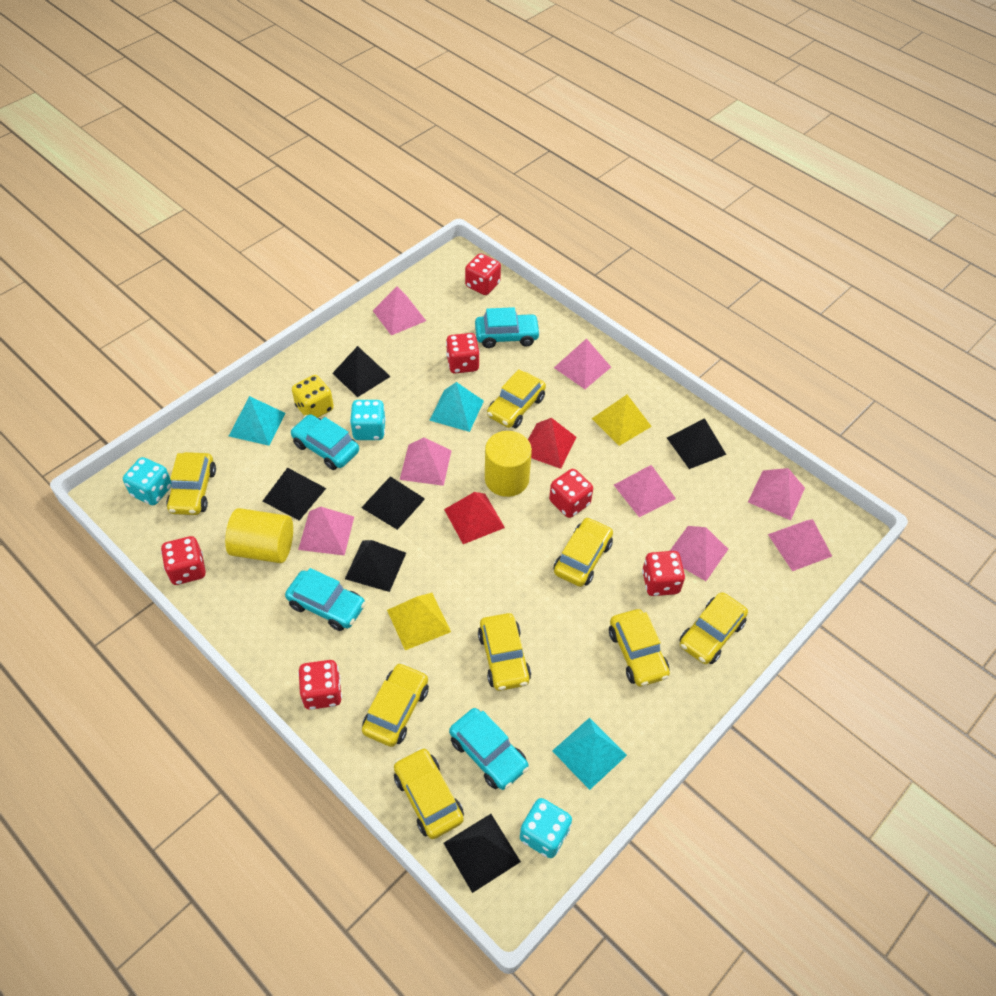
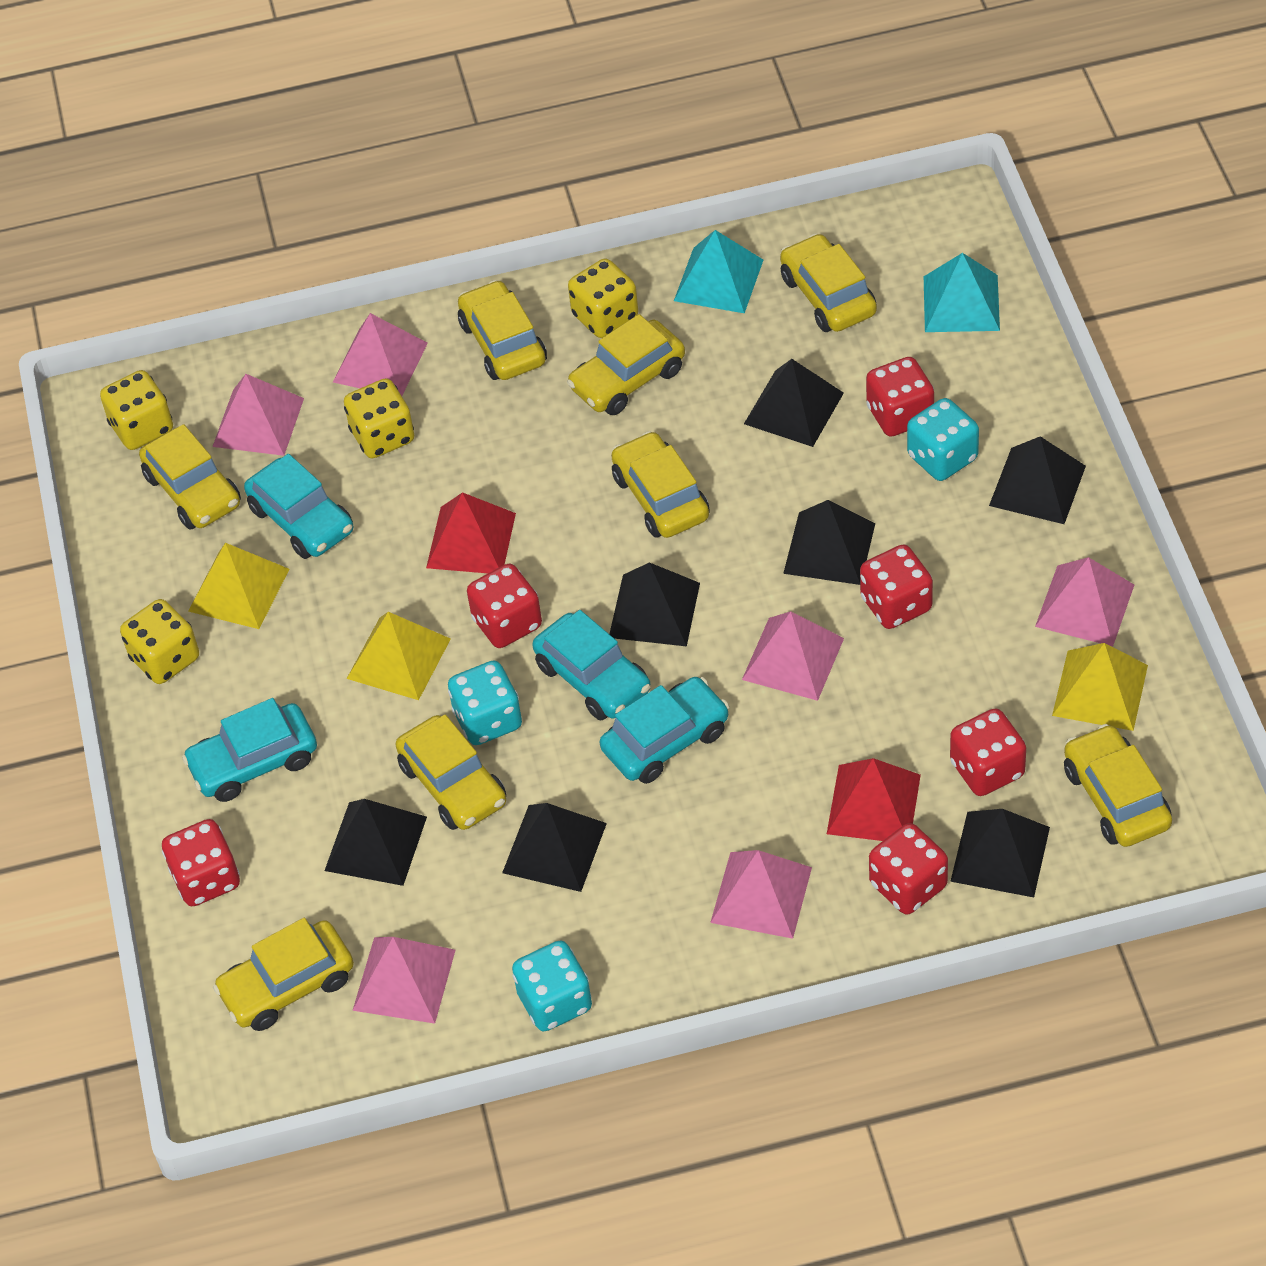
black pyramid: 6 -> 7
pink pyramid: 8 -> 6
turquoise pyramid: 3 -> 2
yellow cylinder: 2 -> 0
yellow dice: 1 -> 4
yellow pyramid: 2 -> 3

